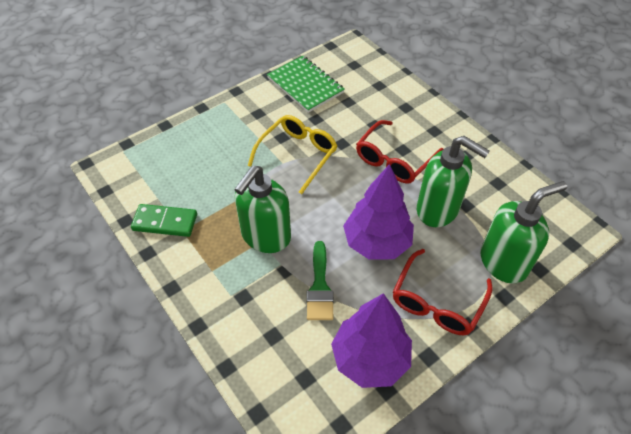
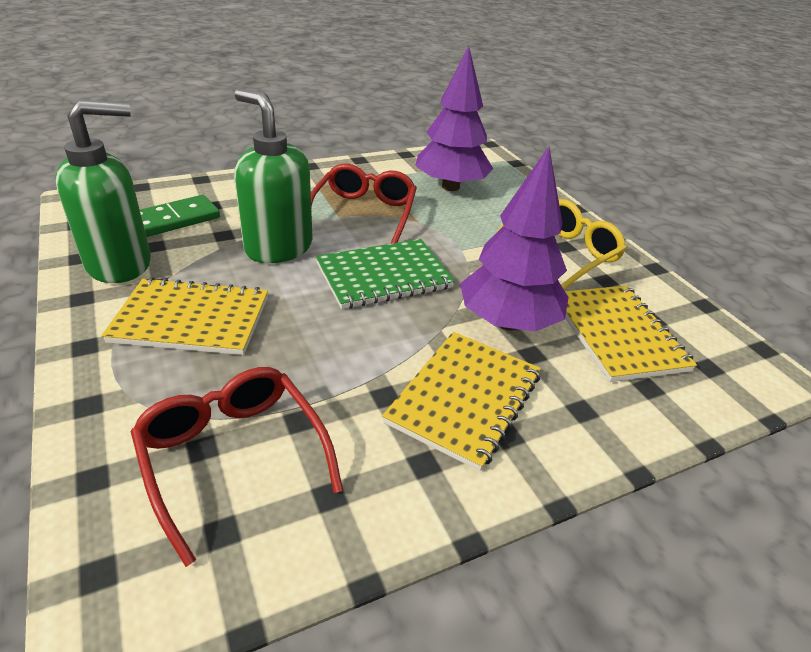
green brush: 1 -> 0
green soap dispenser: 3 -> 2
yellow notebook: 0 -> 3

